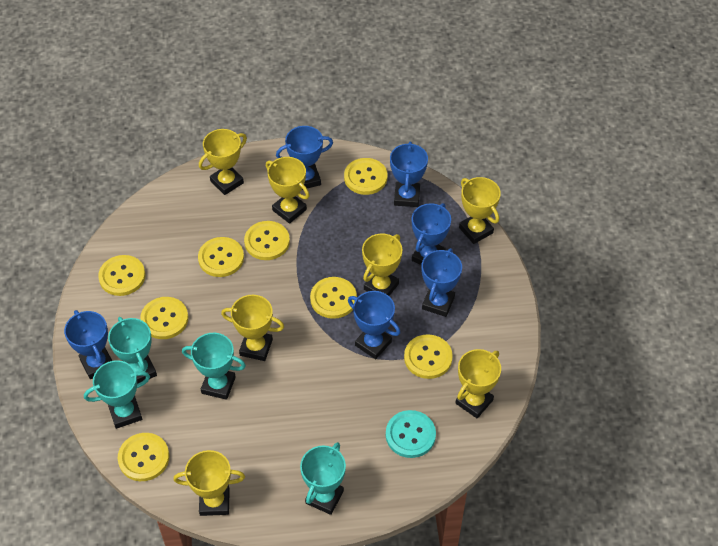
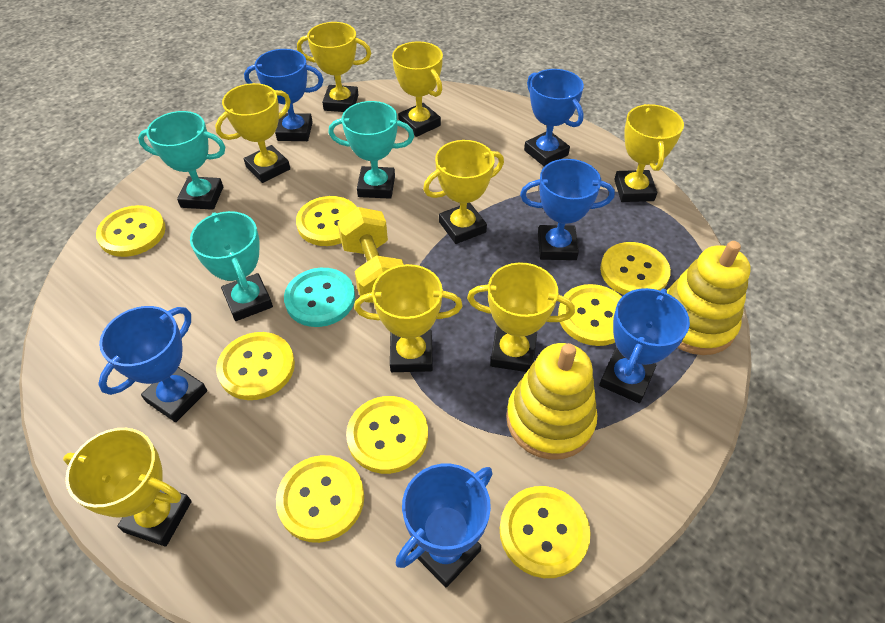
turquoise trophy: 4 -> 3
yellow dumbbell: 0 -> 1
yellow stacking toy: 0 -> 2
yellow trophy: 7 -> 8

